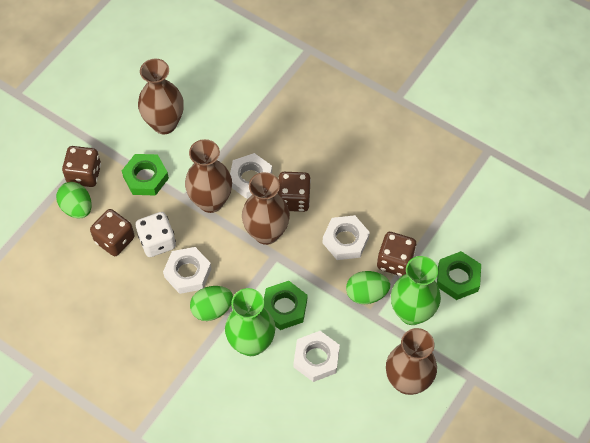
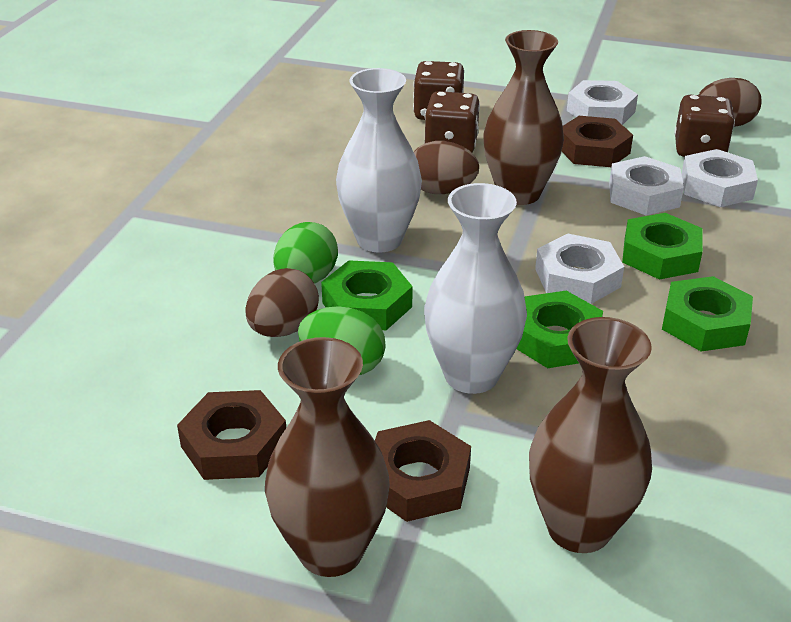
brown dice: 4 -> 3
brown egg: 0 -> 3
brown nut: 0 -> 3
brown vase: 4 -> 3
green egg: 3 -> 2
green nut: 3 -> 4
green vase: 2 -> 0
white dice: 1 -> 0
white vase: 0 -> 2

